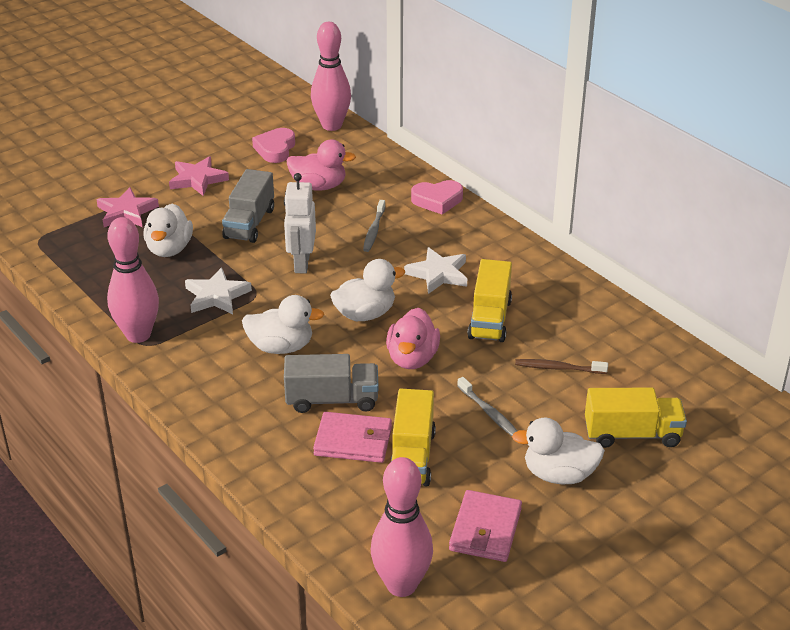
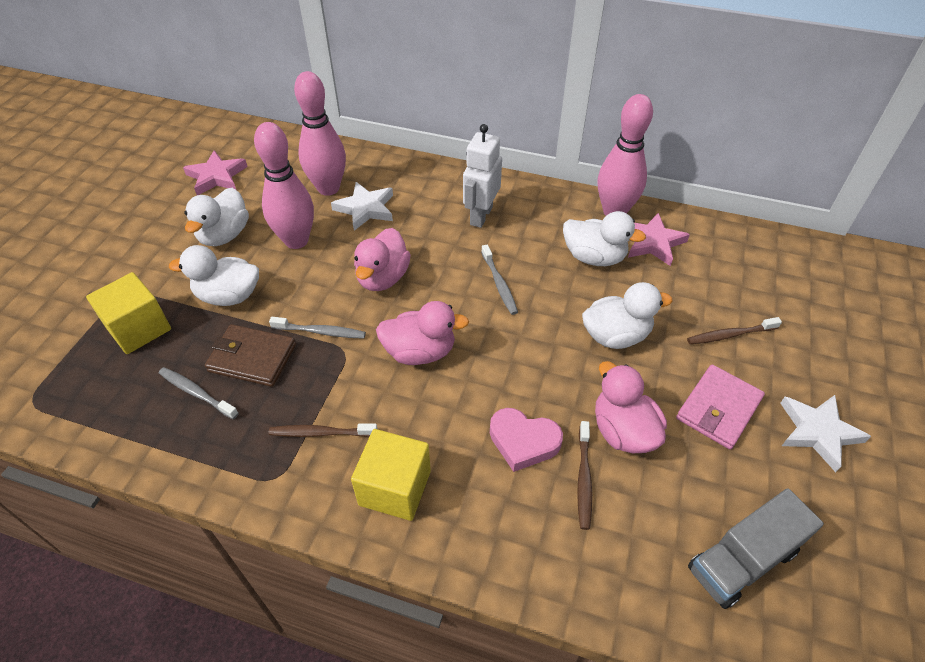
brown toothbrush: 1 -> 3
brown wallet: 0 -> 1
grey toothbrush: 2 -> 3
grey truck: 2 -> 1
pink duck: 2 -> 3
pink heart: 2 -> 1
pink wallet: 2 -> 1
yellow cube: 0 -> 2
yellow truck: 3 -> 0

